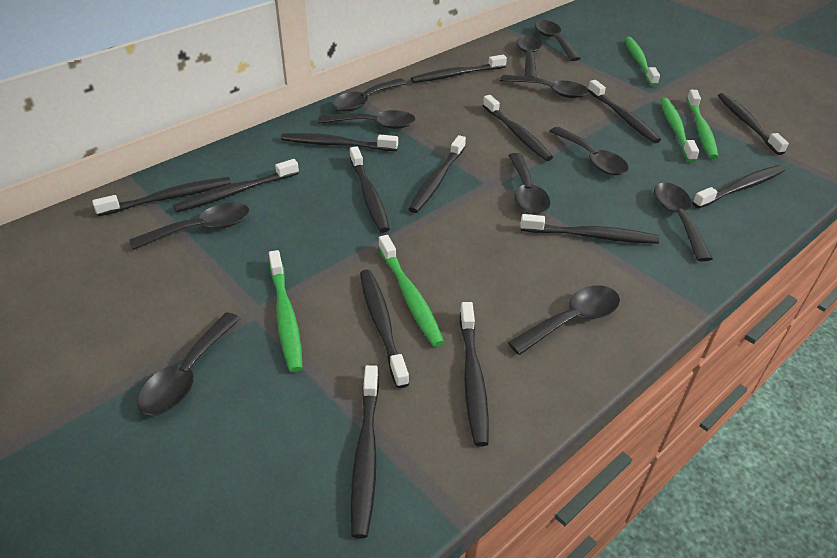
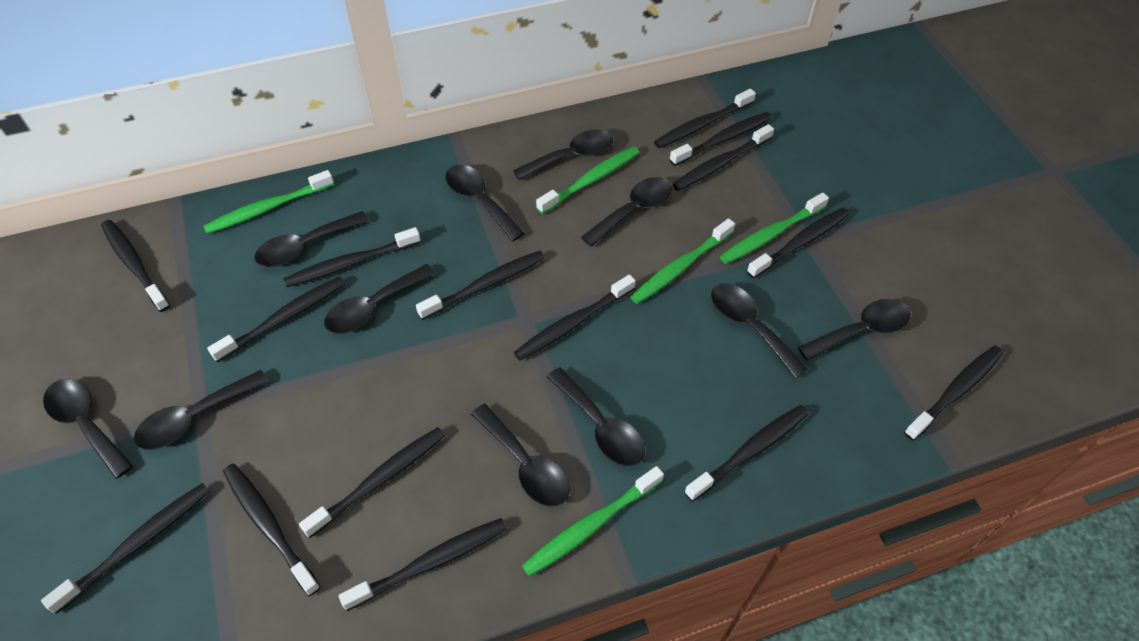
black toothbrush: 14 -> 15

